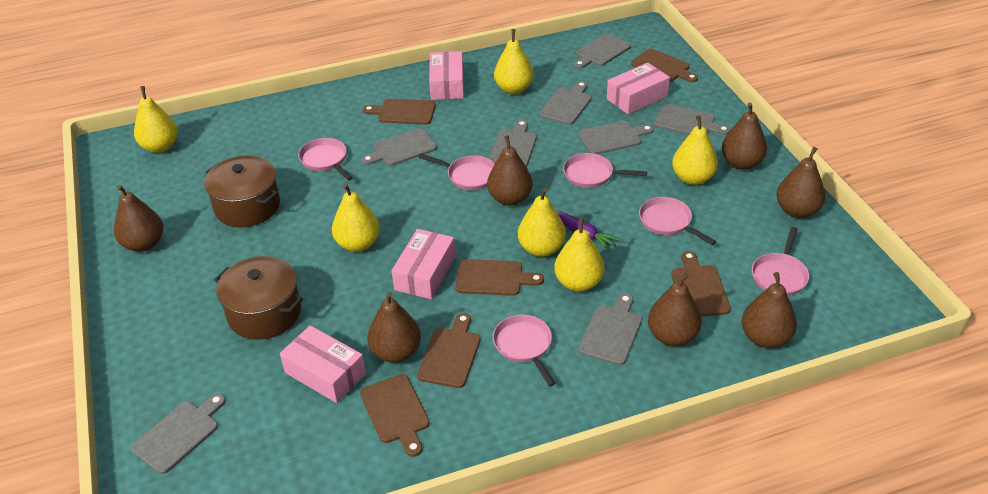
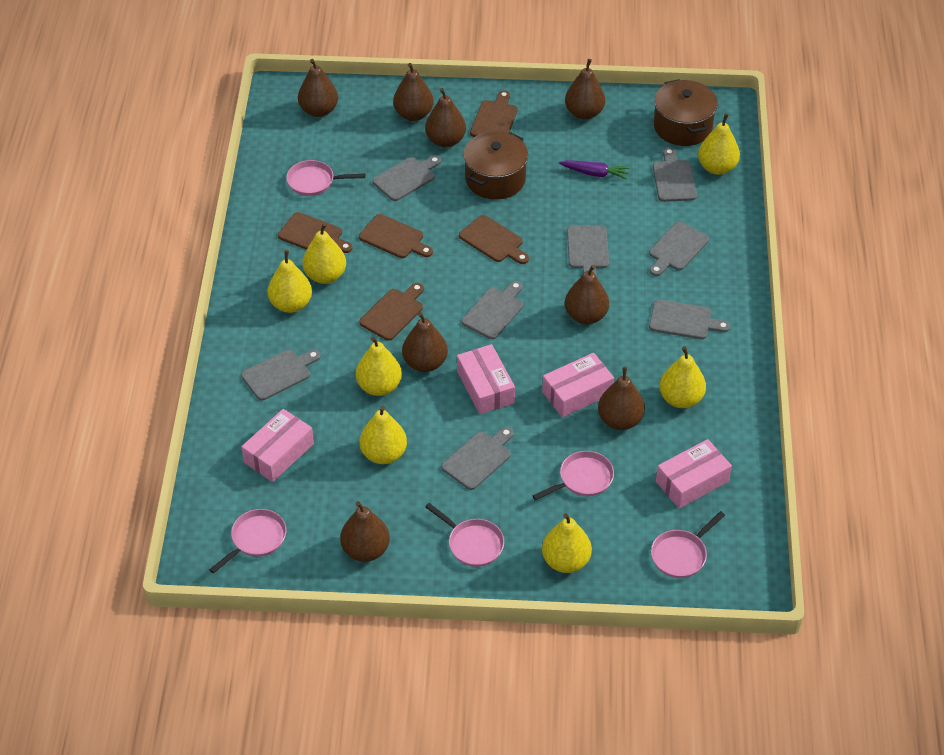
brown cutting board: 6 -> 5
brown pear: 7 -> 8
pink pan: 6 -> 5
yellow pear: 6 -> 7

